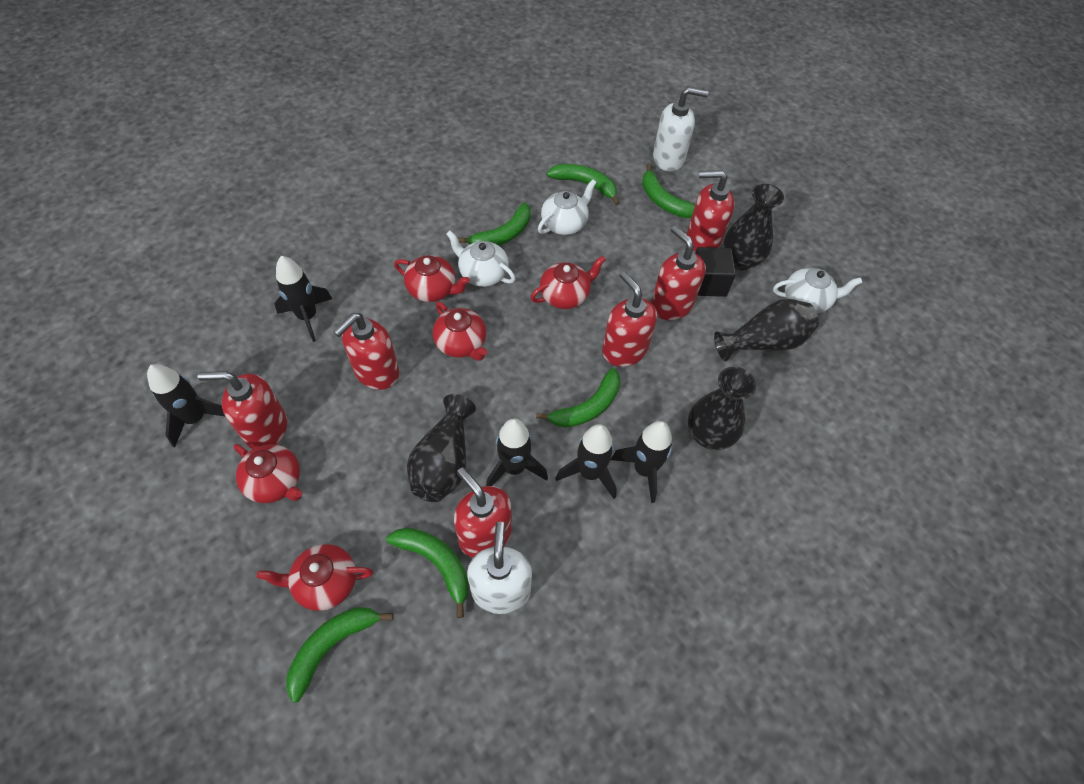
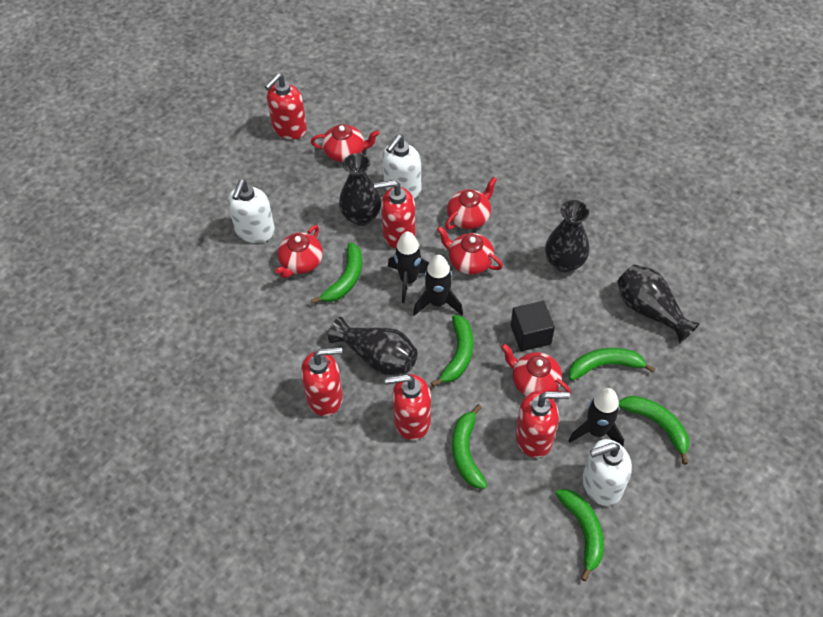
black rocket: 5 -> 3
red soap dispenser: 6 -> 5
white soap dispenser: 2 -> 3
white teapot: 3 -> 0

